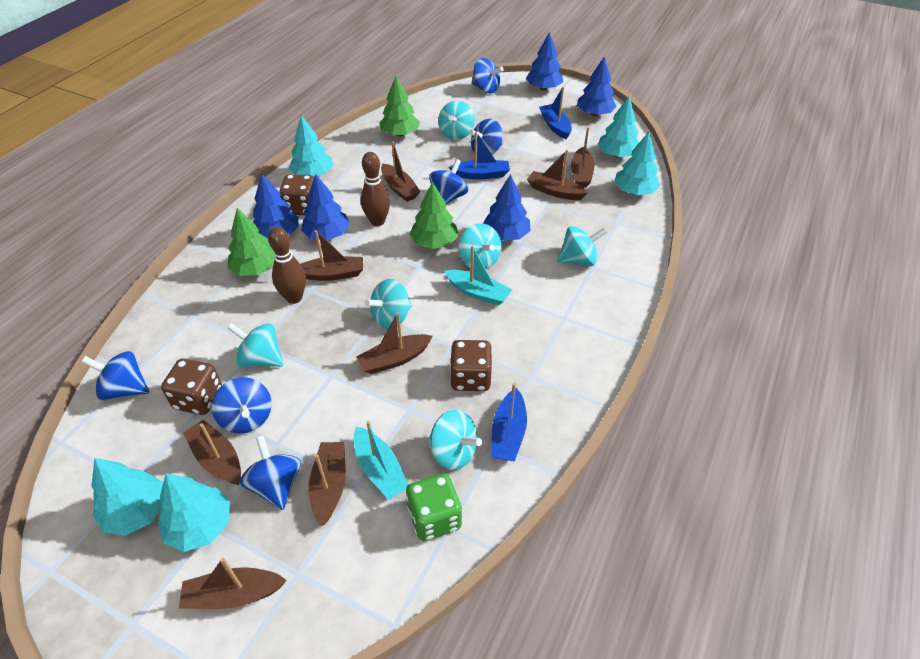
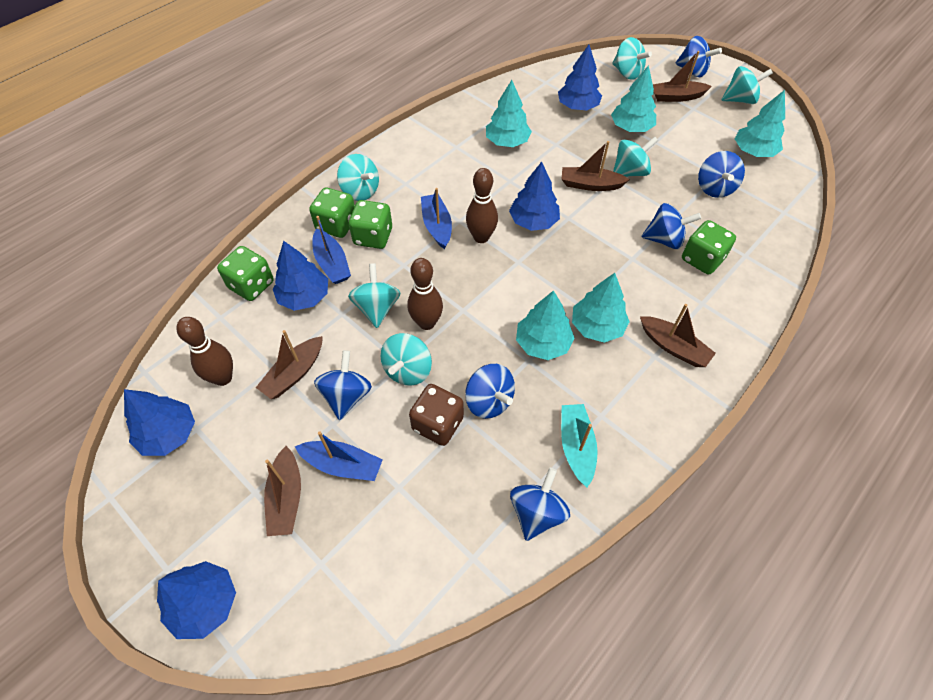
brown boat: 8 -> 5
brown bowling pin: 2 -> 3
brown dice: 3 -> 1
green dice: 1 -> 4
green tree: 3 -> 0
turquoise boat: 2 -> 1

